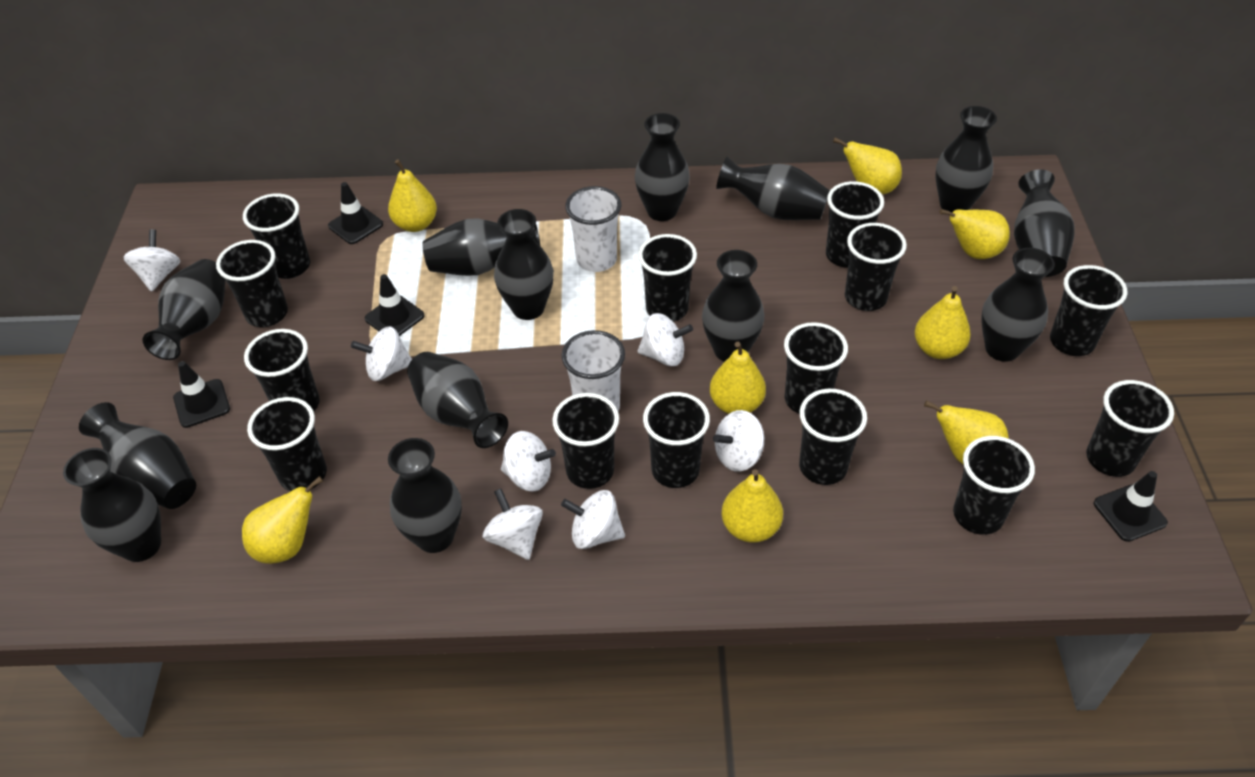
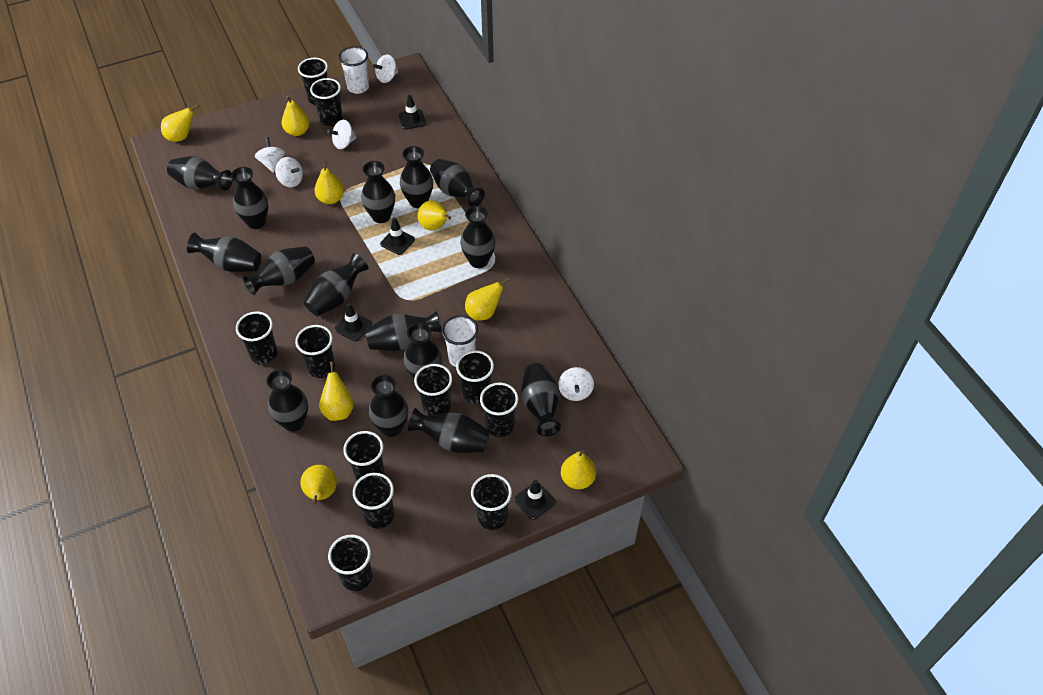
black cup: 14 -> 11
black vase: 13 -> 15
white spinning top: 7 -> 5

